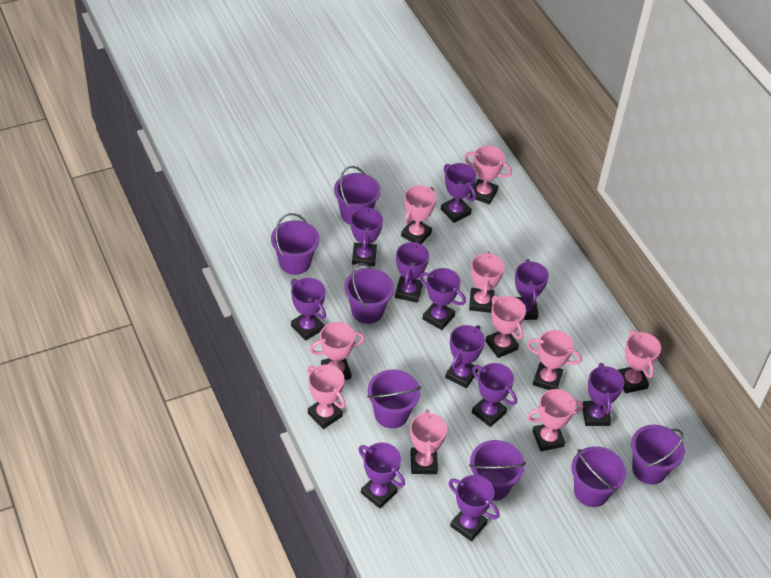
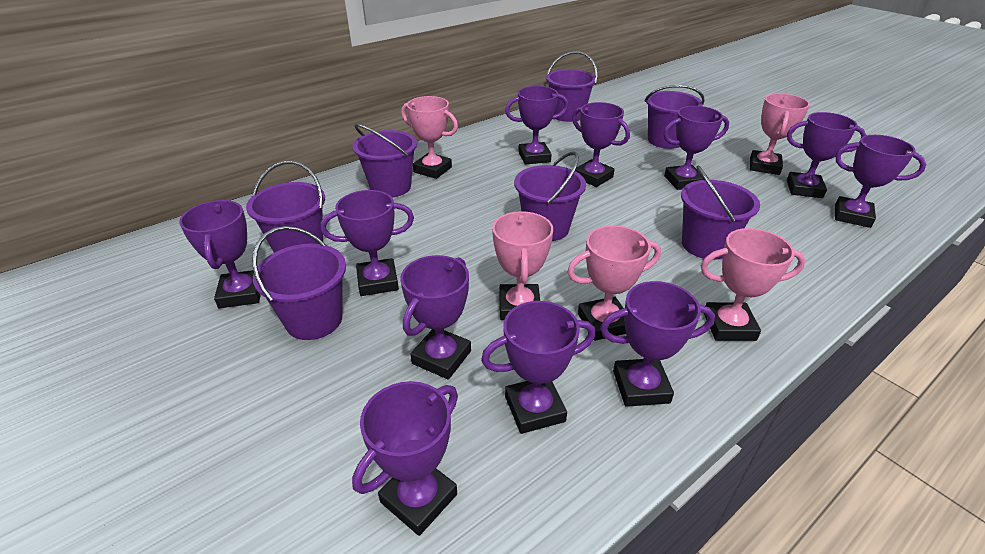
pink trophy: 10 -> 5

